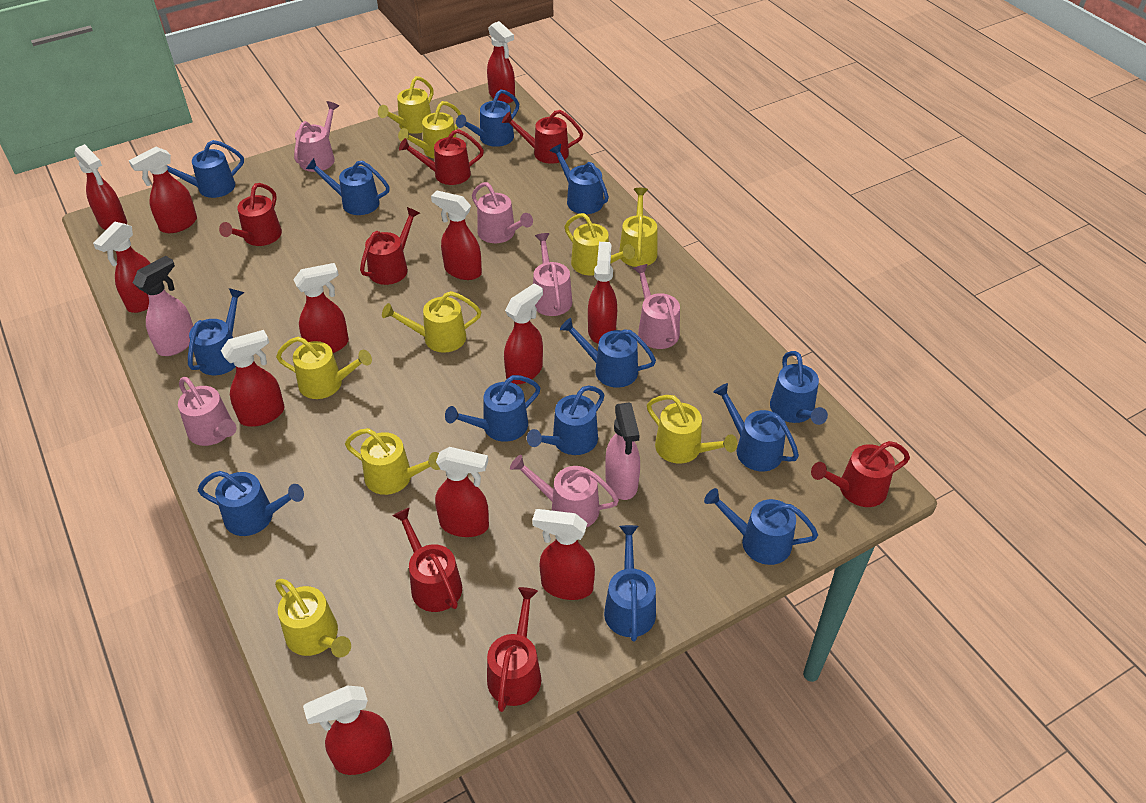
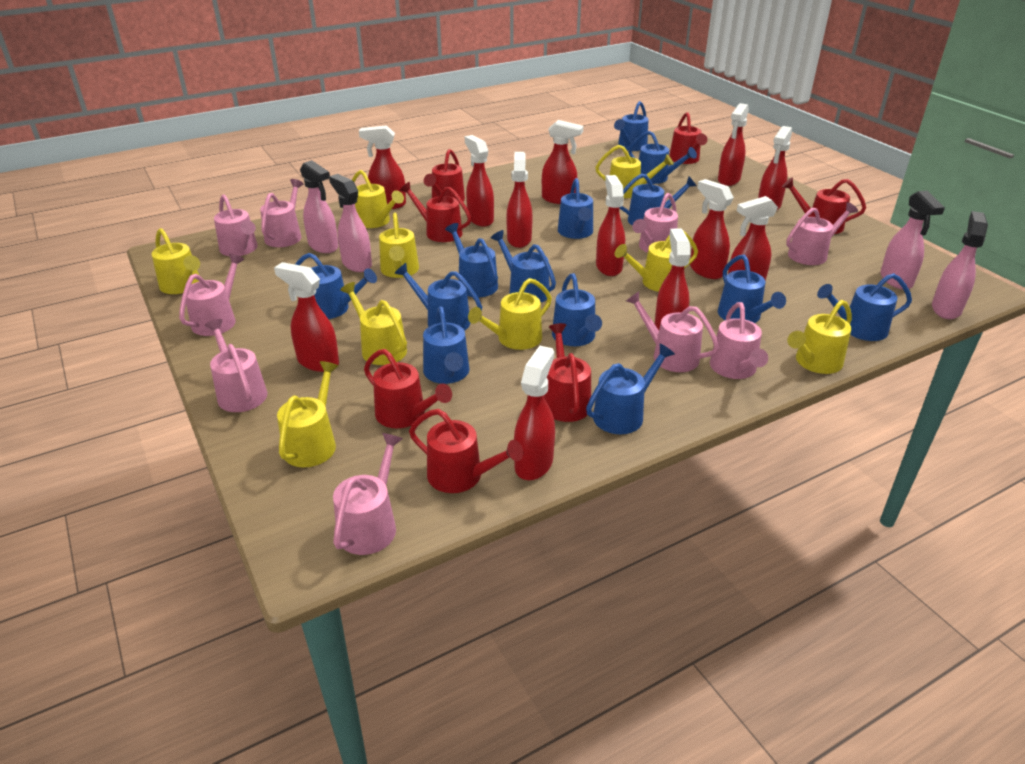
pink spray bottle: 2 -> 4
pink watering can: 6 -> 9

